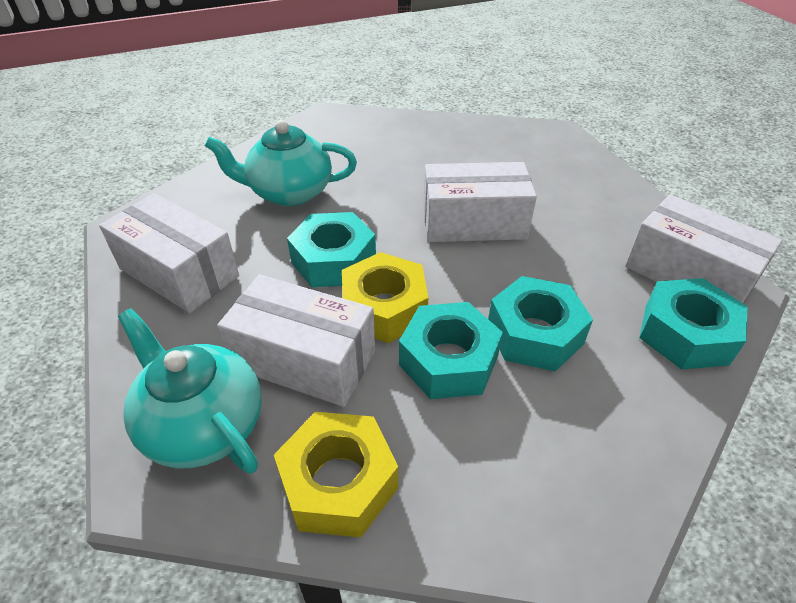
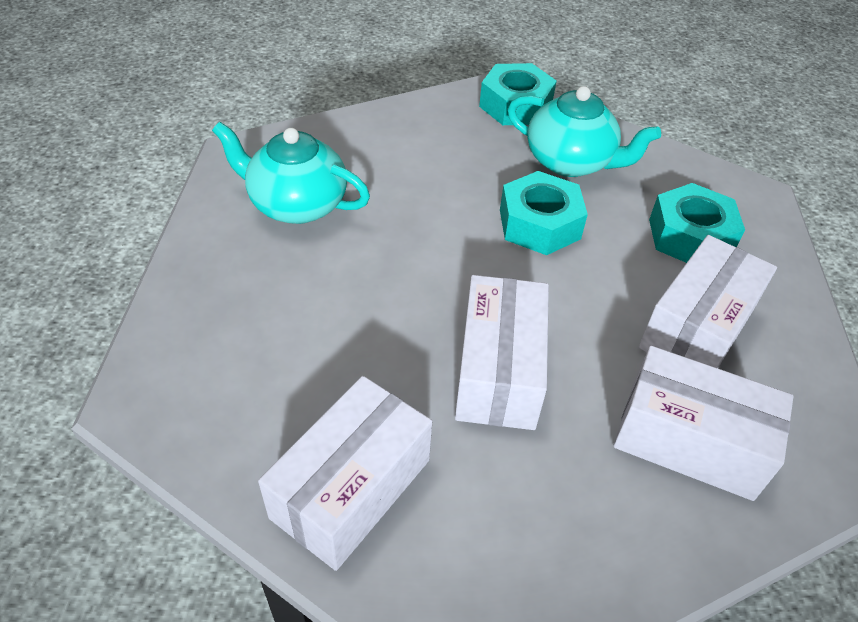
turquoise nut: 4 -> 3
yellow nut: 2 -> 0

